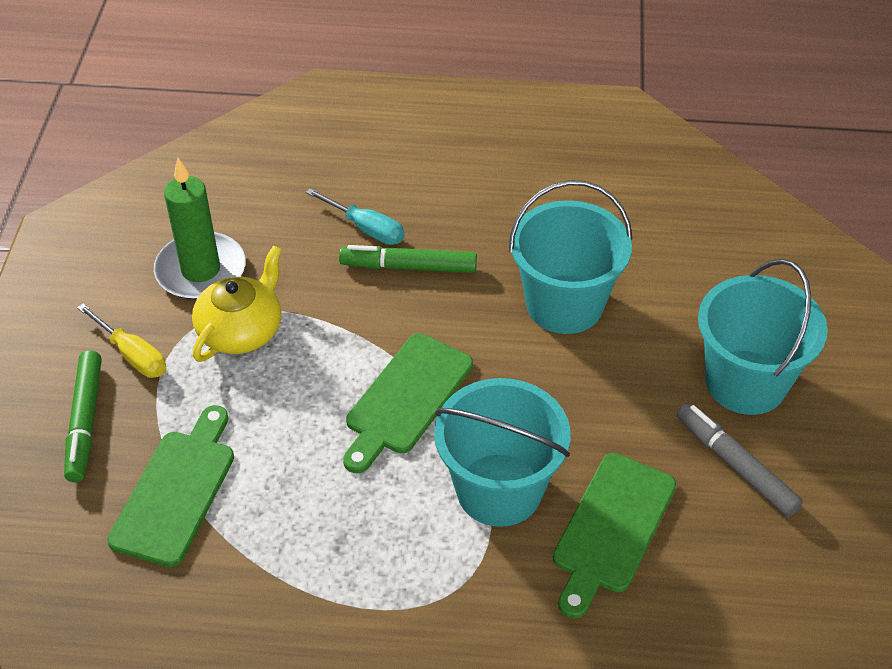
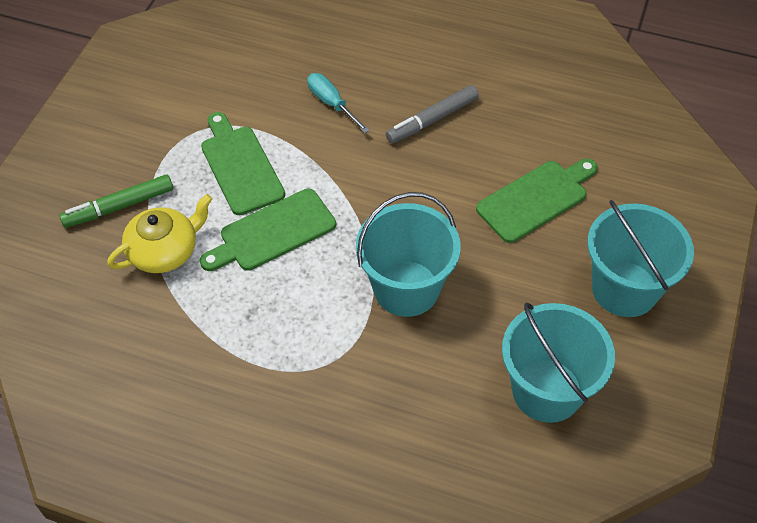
green candle: 1 -> 0
green marker: 2 -> 1
yellow screwdriver: 1 -> 0

